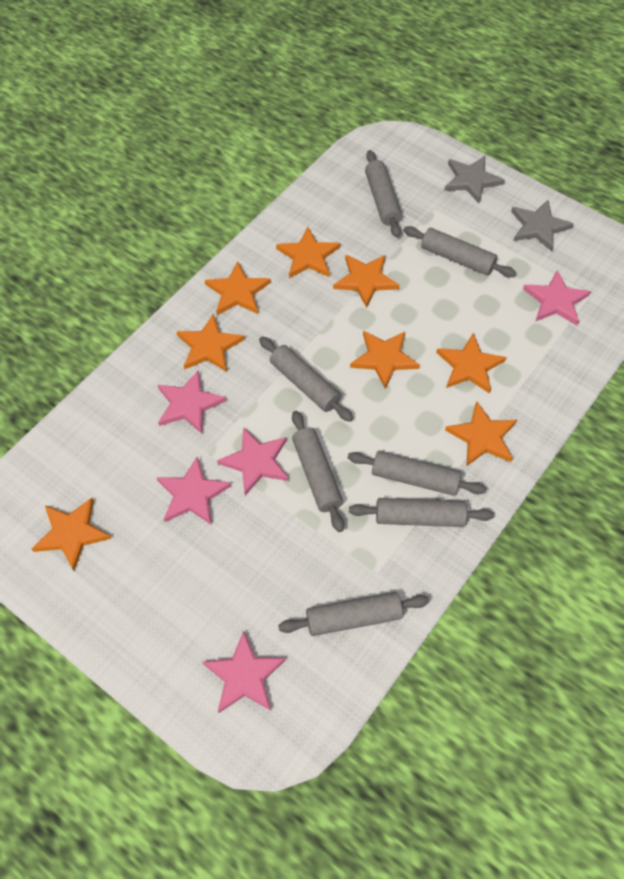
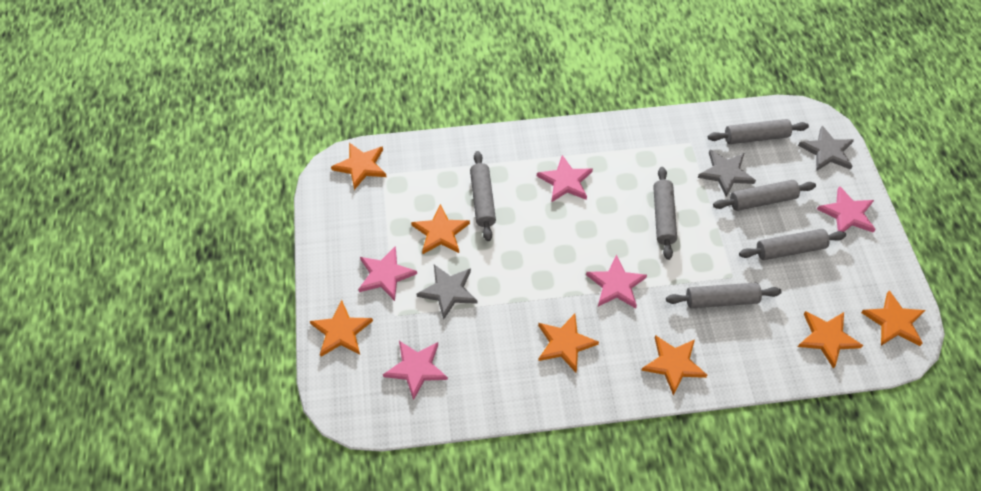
grey rolling pin: 7 -> 6
grey star: 2 -> 3
orange star: 8 -> 7

